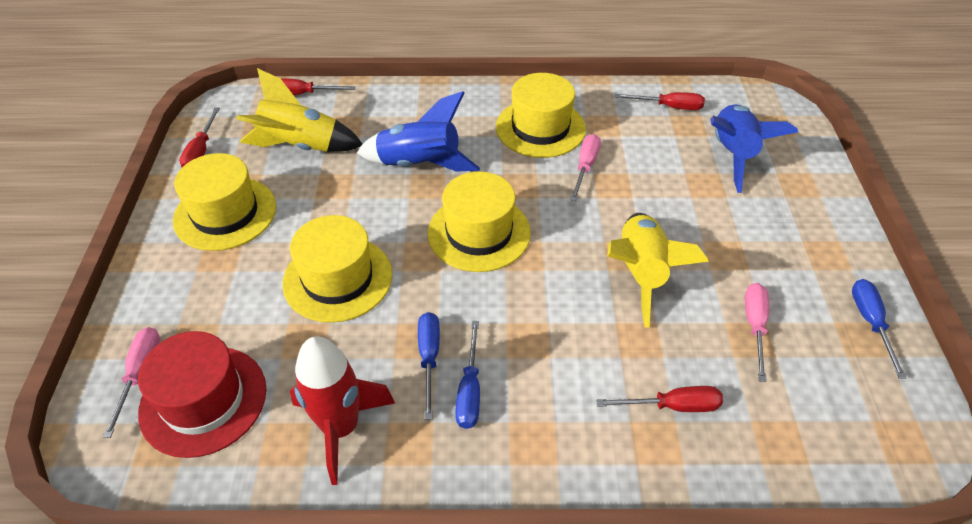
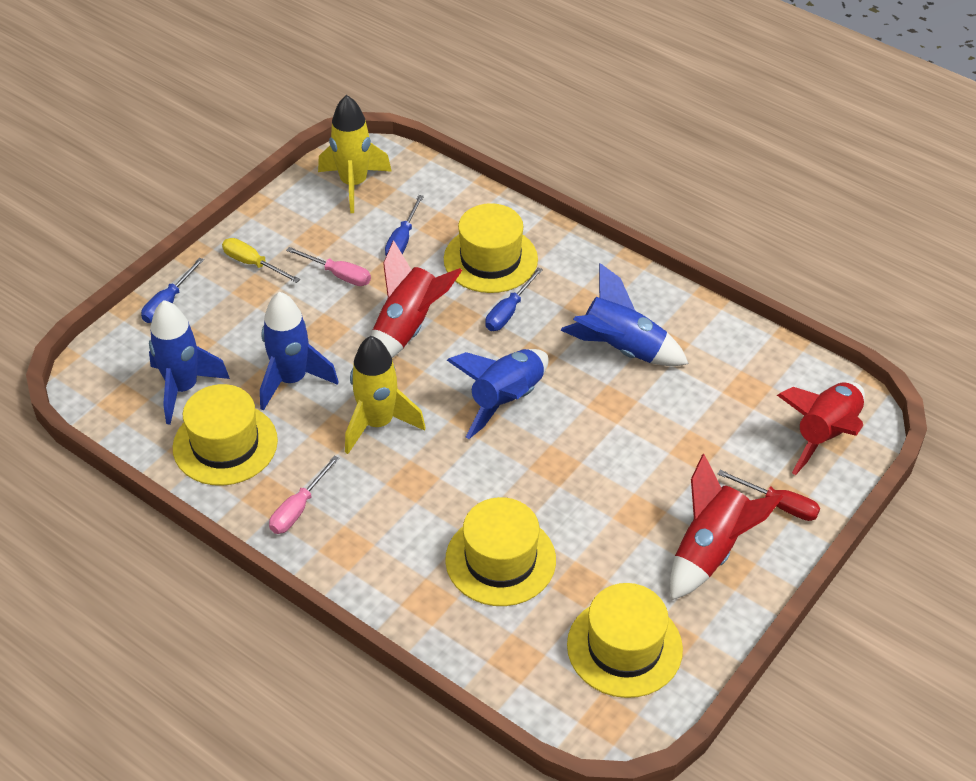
blue rocket: 2 -> 4
pink screwdriver: 3 -> 2
red hat: 1 -> 0
red rocket: 1 -> 3
red screwdriver: 4 -> 1
yellow screwdriver: 0 -> 1

